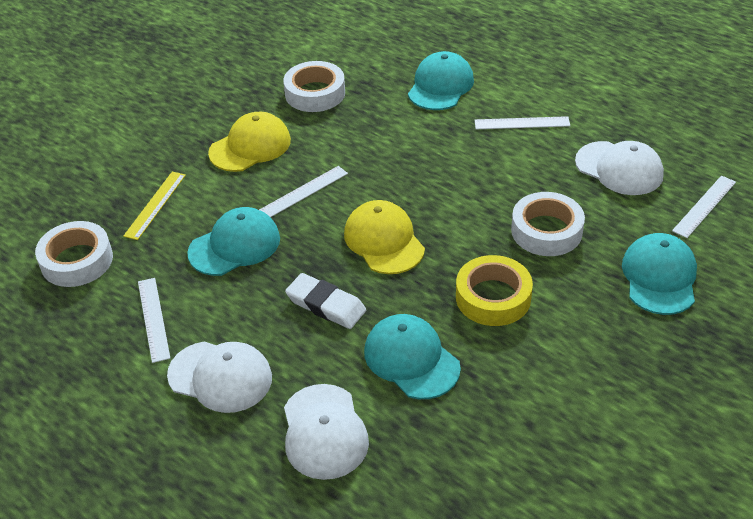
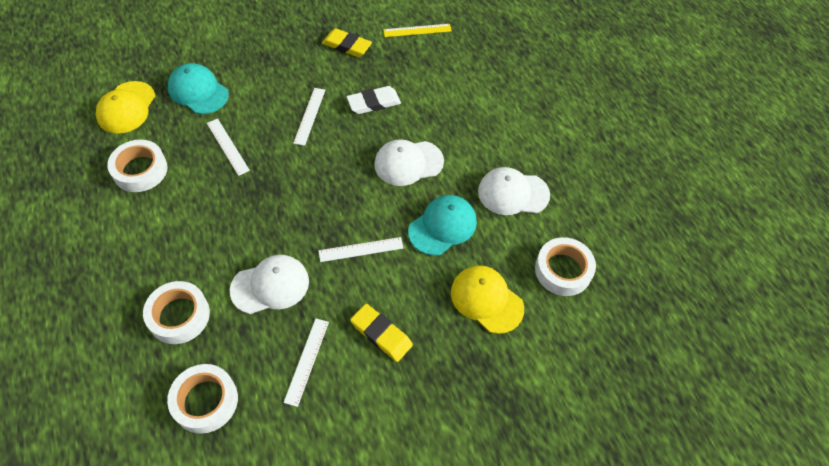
turquoise cap: 4 -> 2
white tape: 3 -> 4
yellow eraser: 0 -> 2
yellow tape: 1 -> 0

